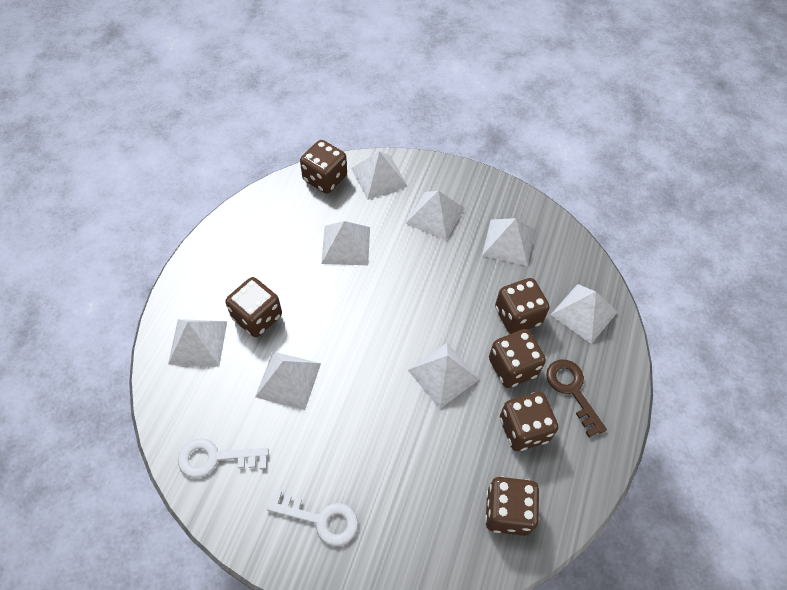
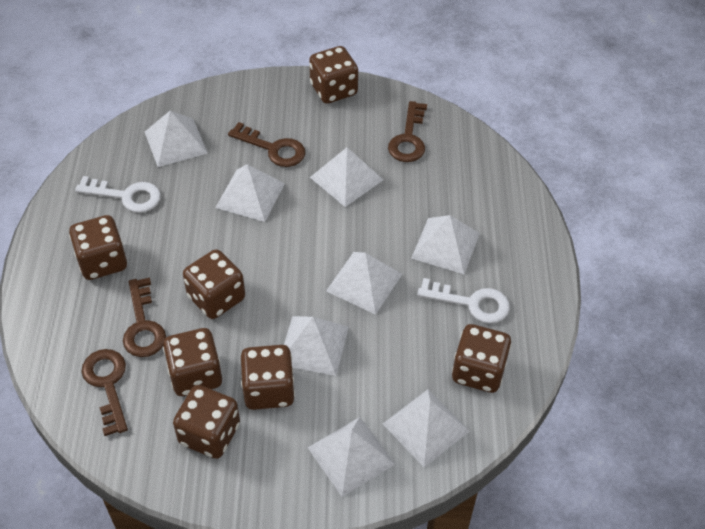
brown dice: 6 -> 7
brown key: 1 -> 4

